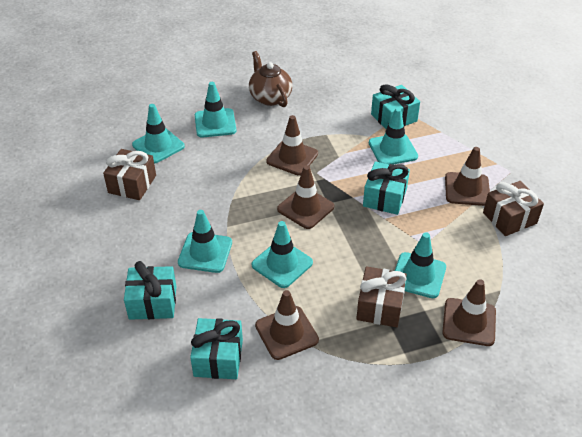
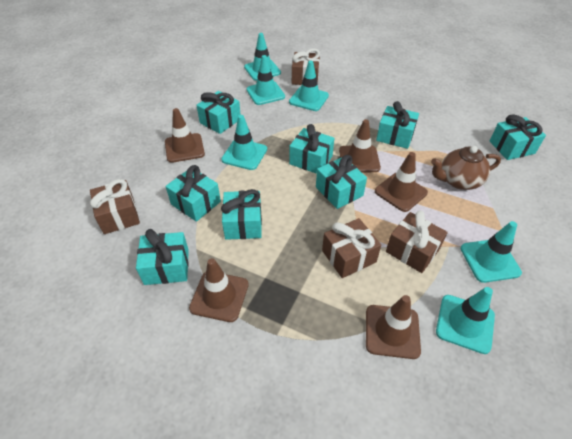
brown gift: 3 -> 4
turquoise gift: 4 -> 8

